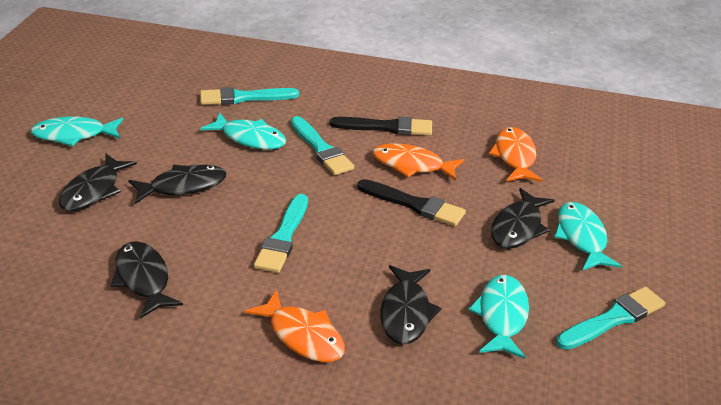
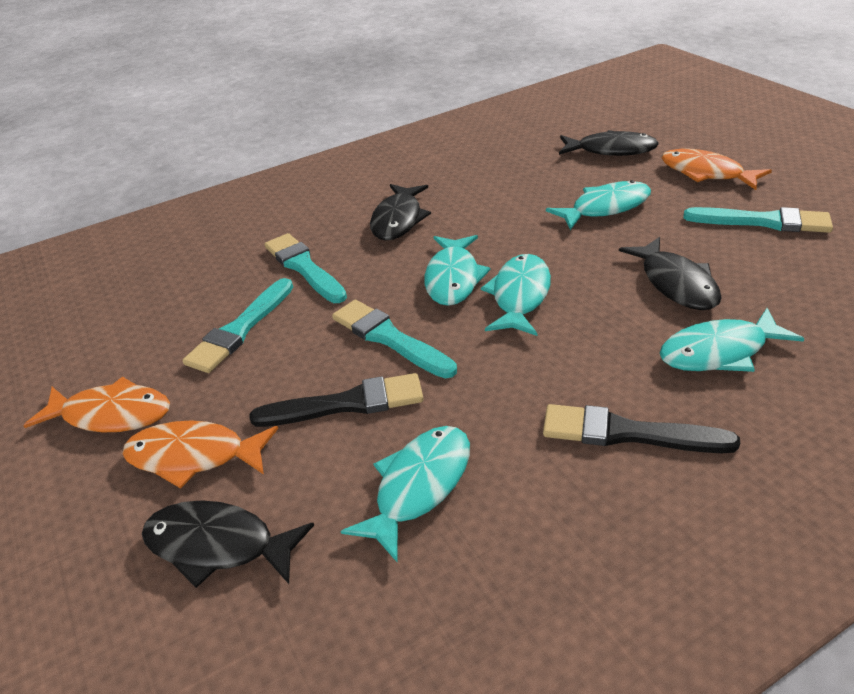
black fish: 5 -> 4
turquoise fish: 4 -> 5

